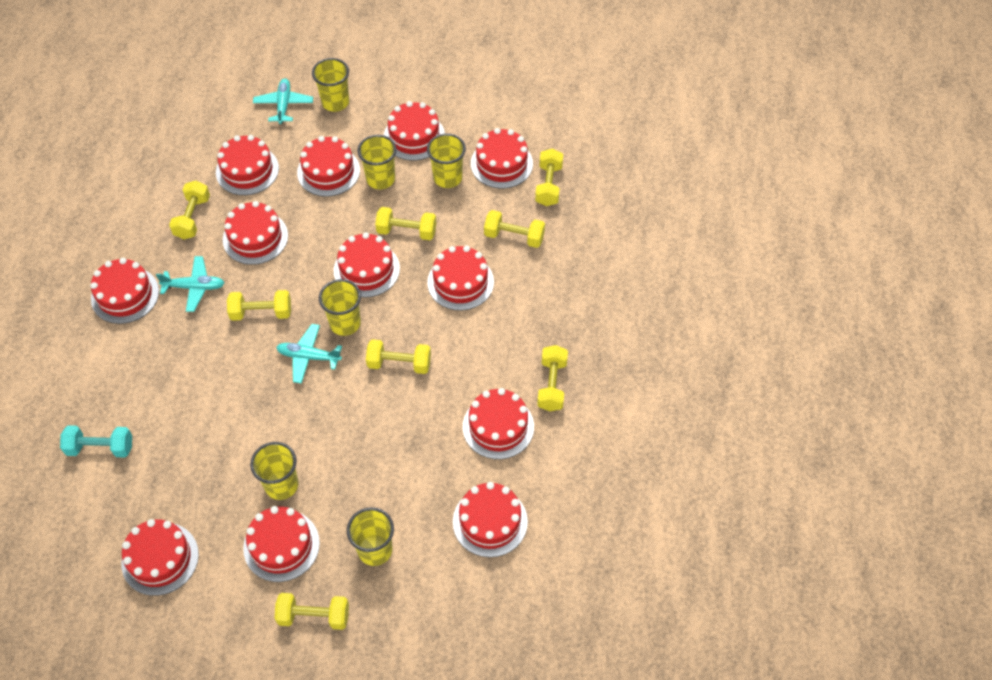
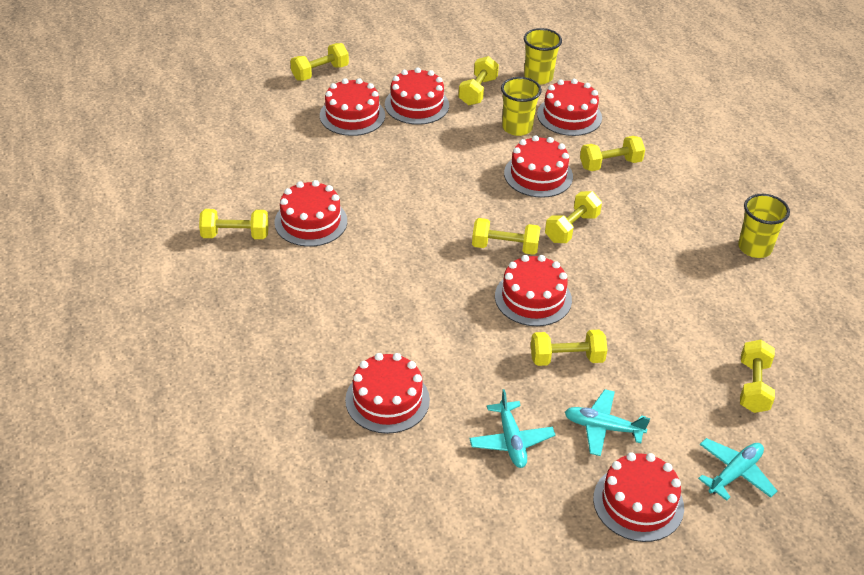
red cake: 12 -> 8
turquoise dumbbell: 1 -> 0
yellow cup: 6 -> 3

